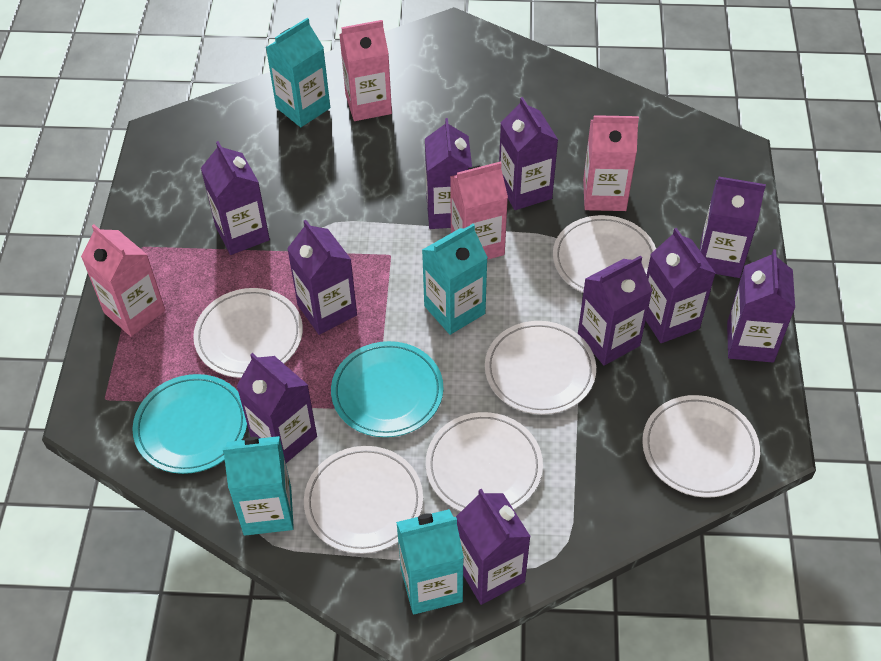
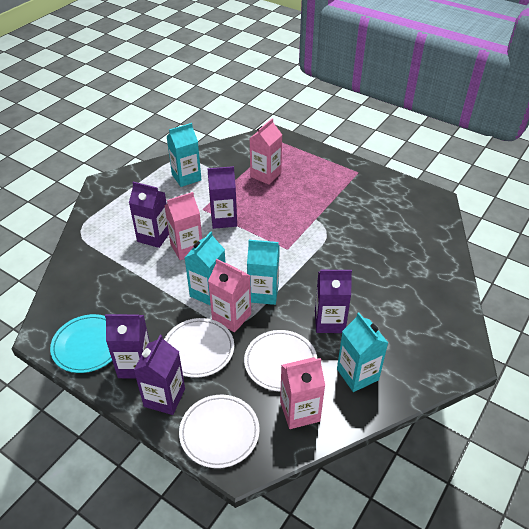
purple carton: 10 -> 5
turquoise plate: 2 -> 1
white plate: 6 -> 3

